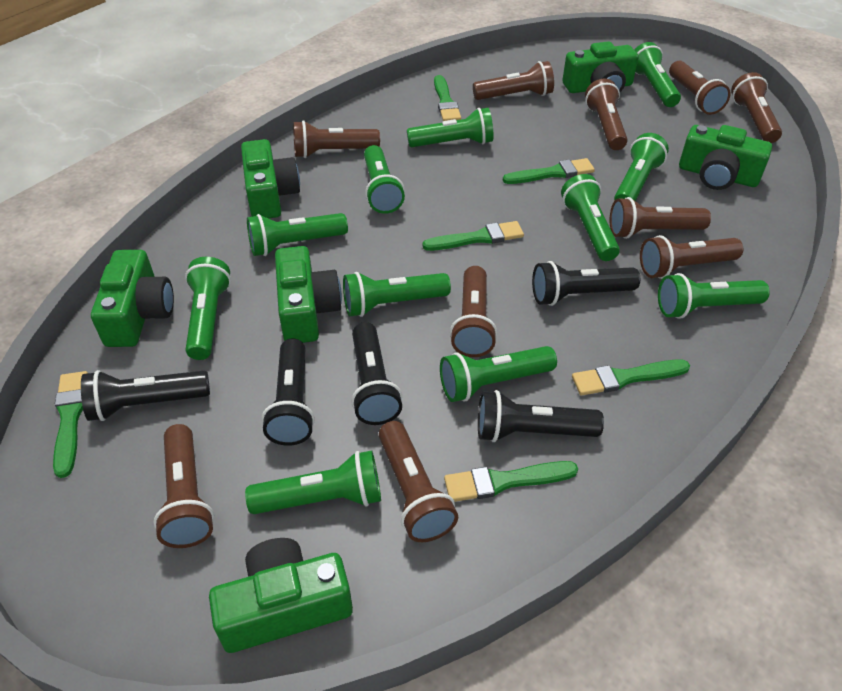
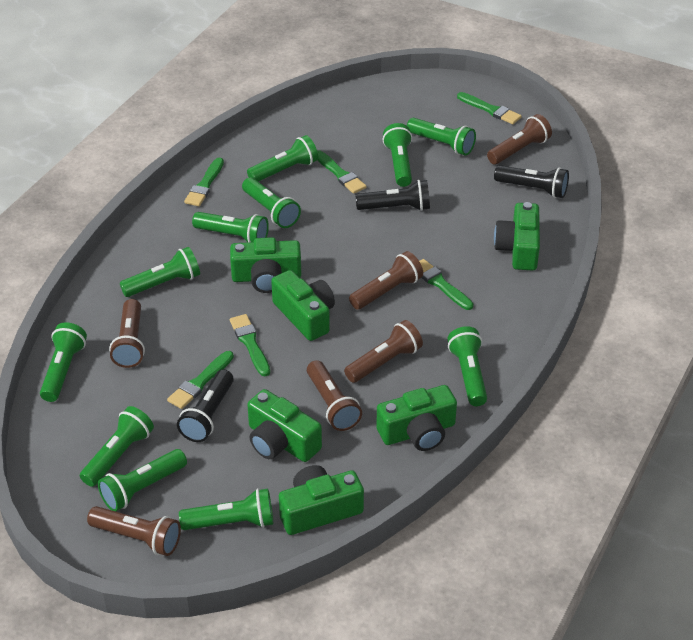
black flashlight: 5 -> 3
brown flashlight: 10 -> 6

